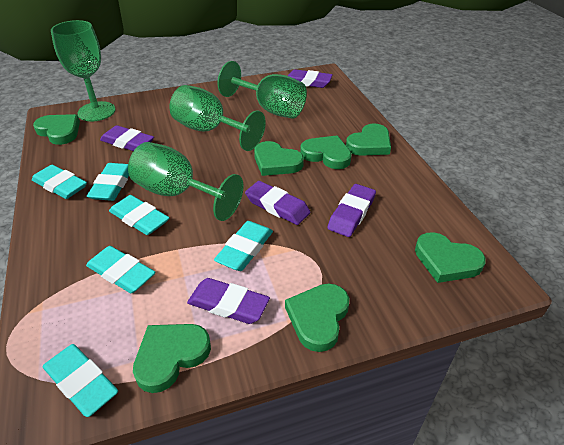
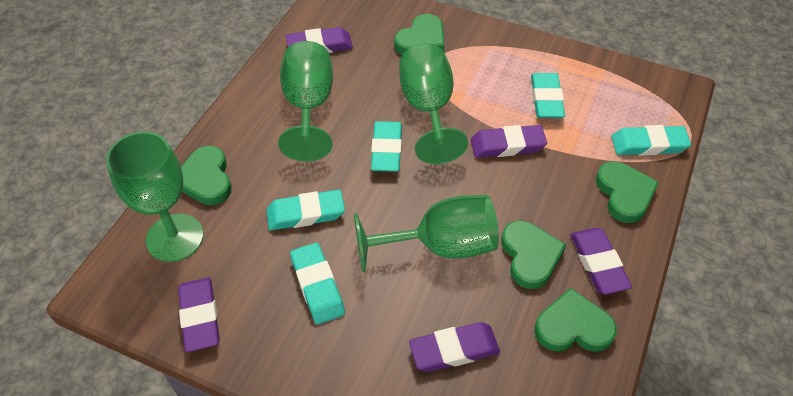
green heart: 7 -> 5
turquoise eraser: 6 -> 5

